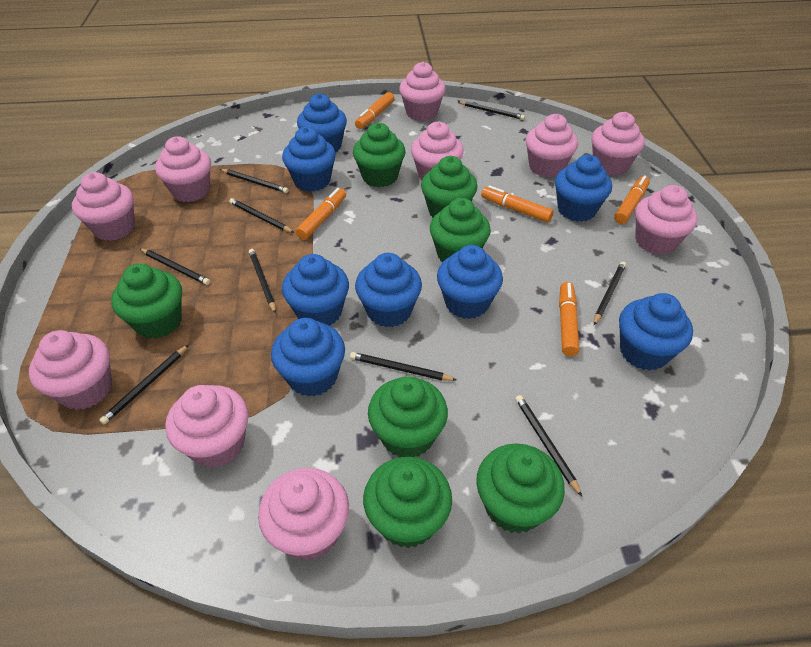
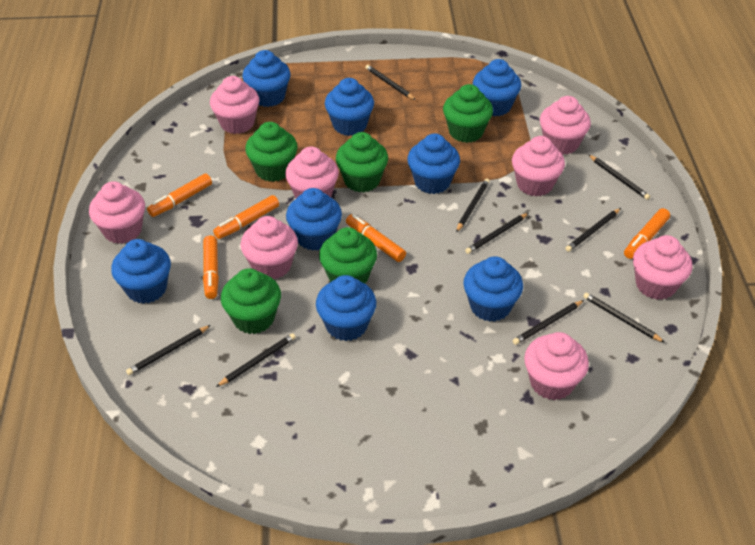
green cupcake: 7 -> 5
pink cupcake: 10 -> 8

